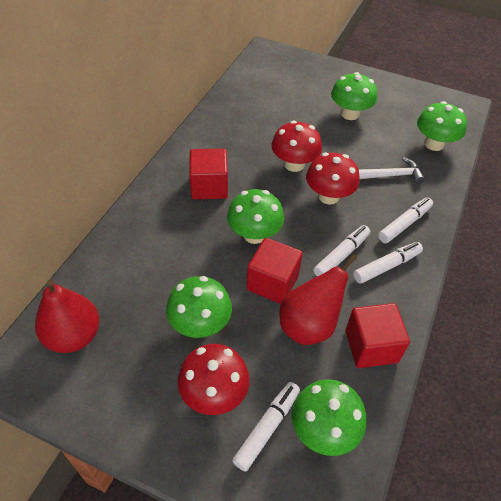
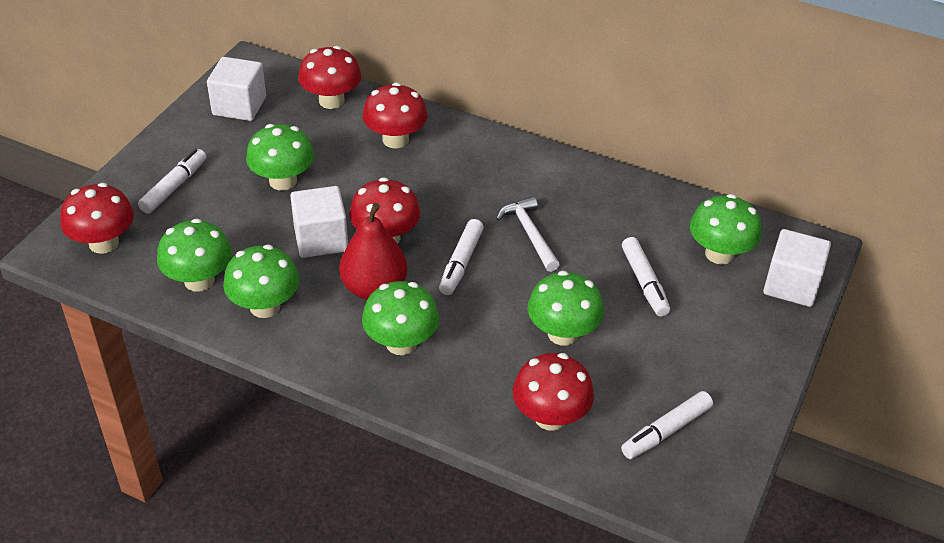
green mushroom: 5 -> 6
red cube: 3 -> 0
red mushroom: 3 -> 5
red pear: 2 -> 1
white cube: 0 -> 3

